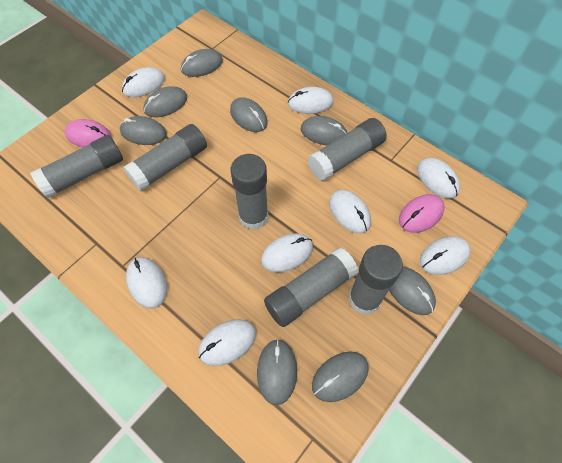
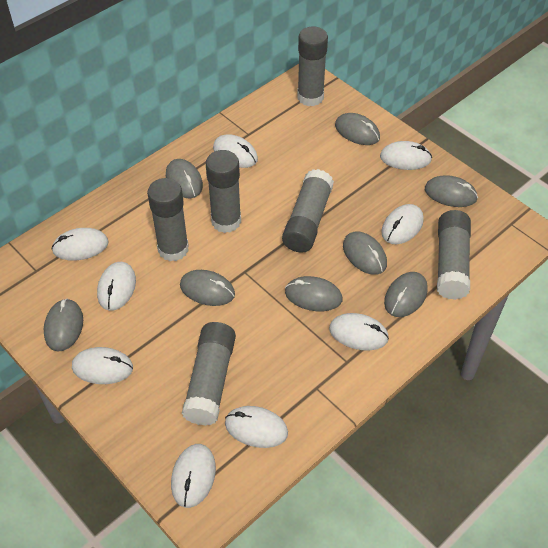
pink mouse: 2 -> 0
white mouse: 8 -> 9

